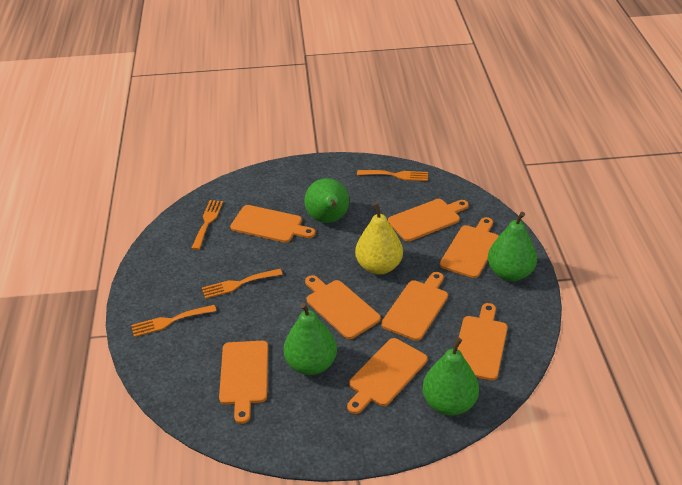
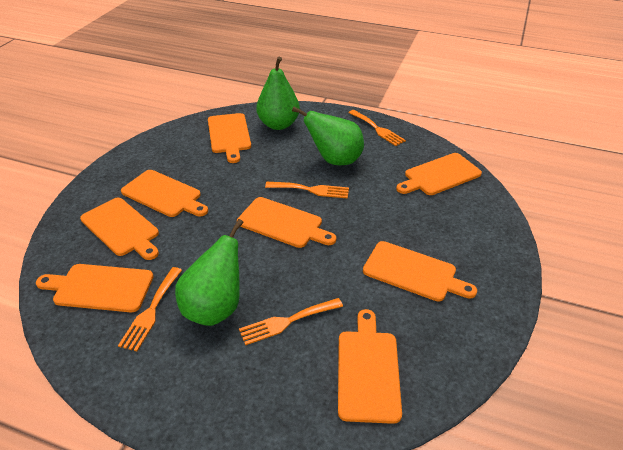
green pear: 4 -> 3
yellow pear: 1 -> 0

